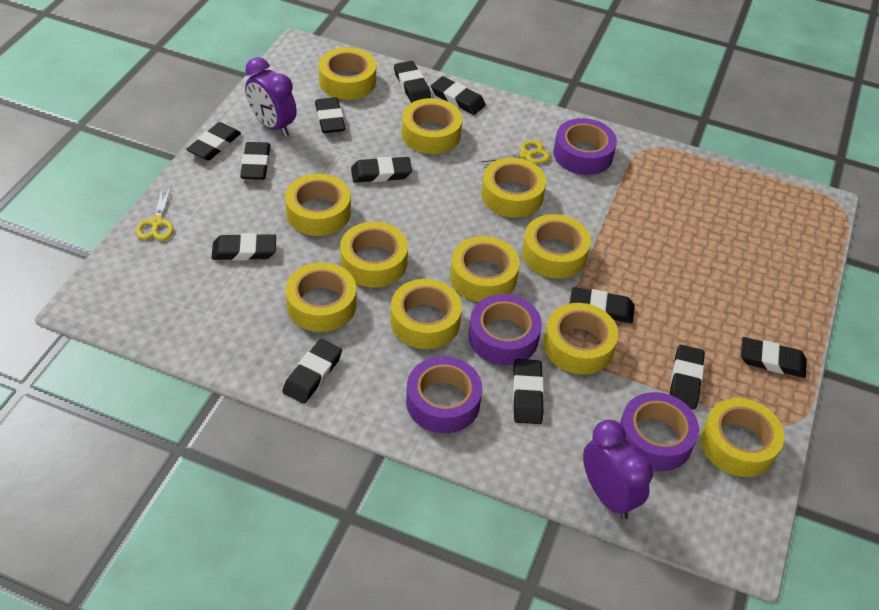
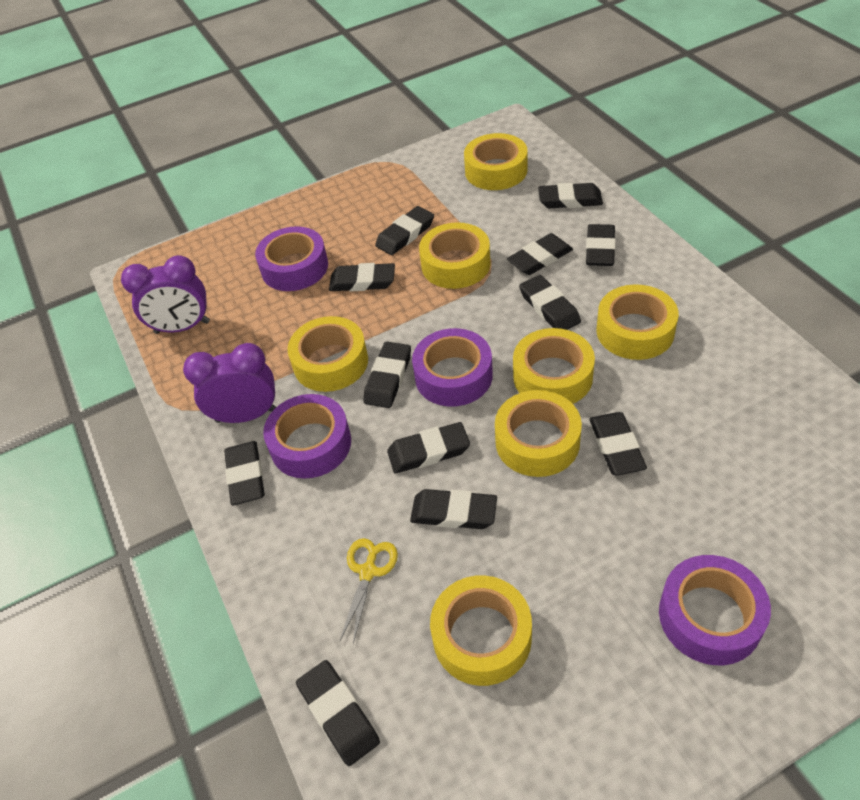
yellow scissors: 2 -> 1
yellow tape: 11 -> 7

